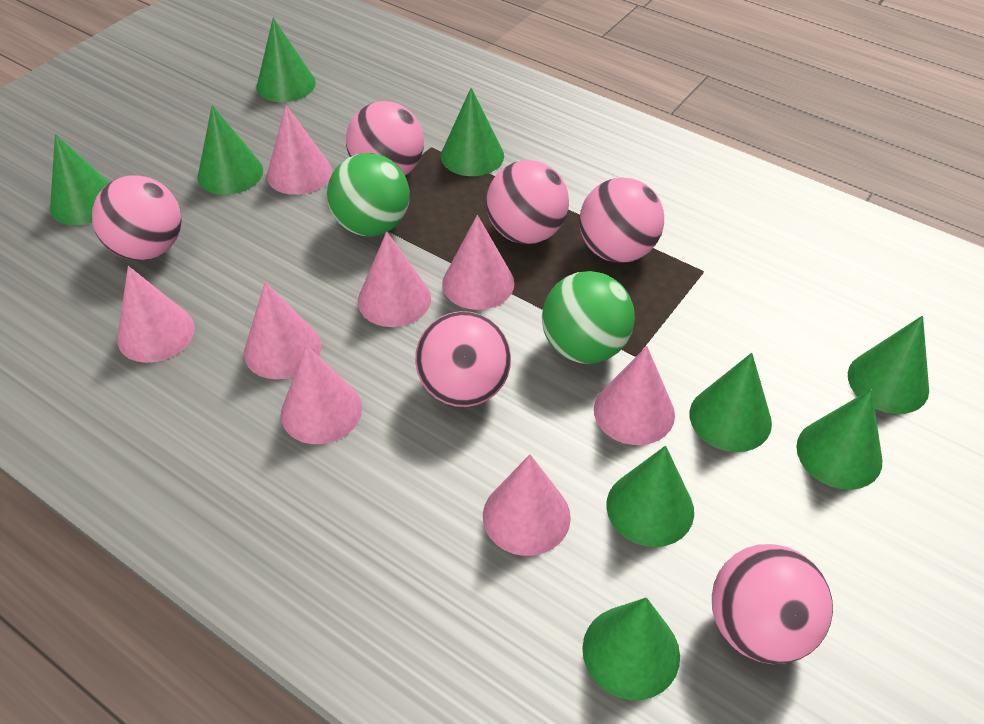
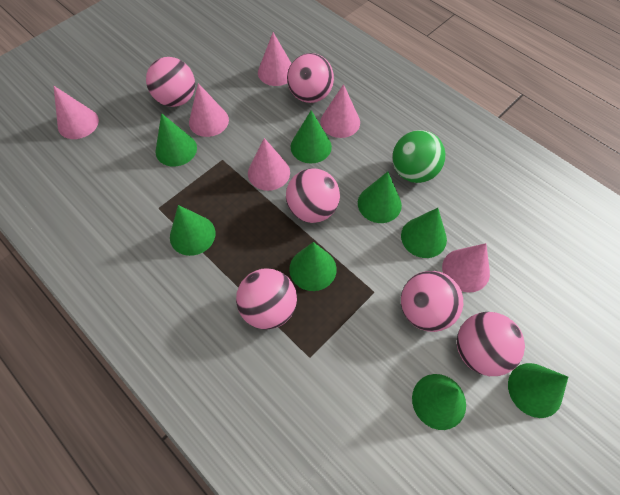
green ball: 2 -> 1
green cone: 9 -> 8
pink cone: 8 -> 6

